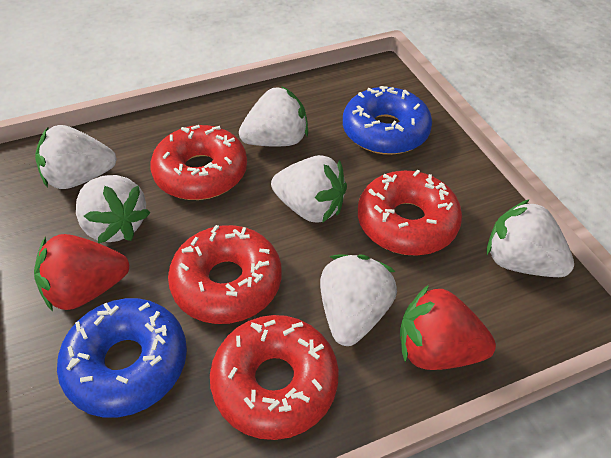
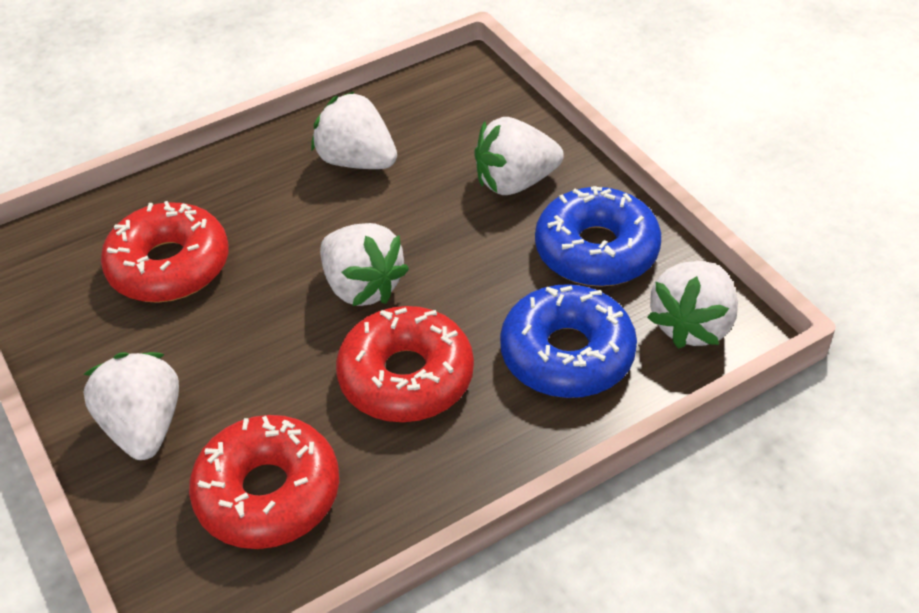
red donut: 4 -> 3
red strawberry: 2 -> 0
white strawberry: 6 -> 5

